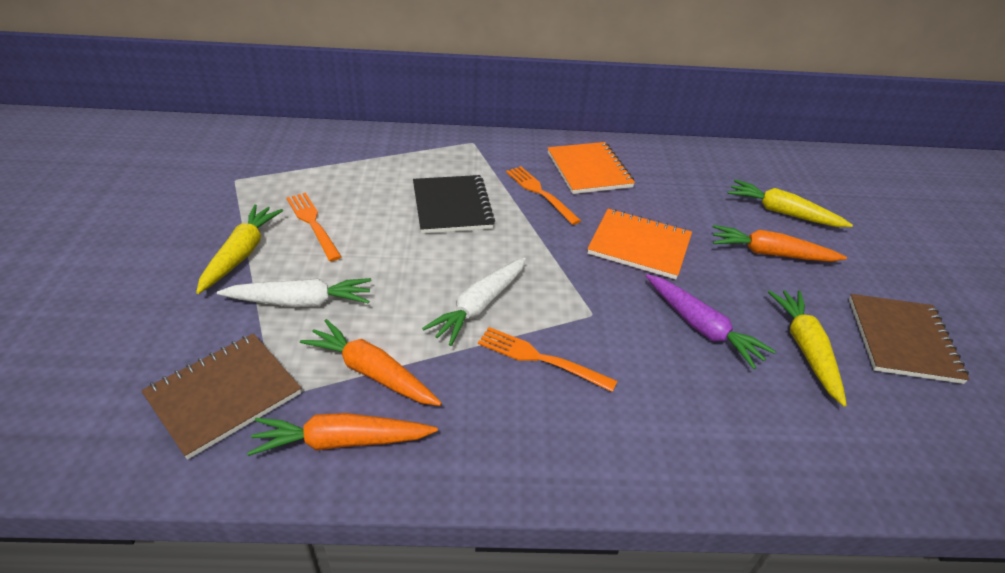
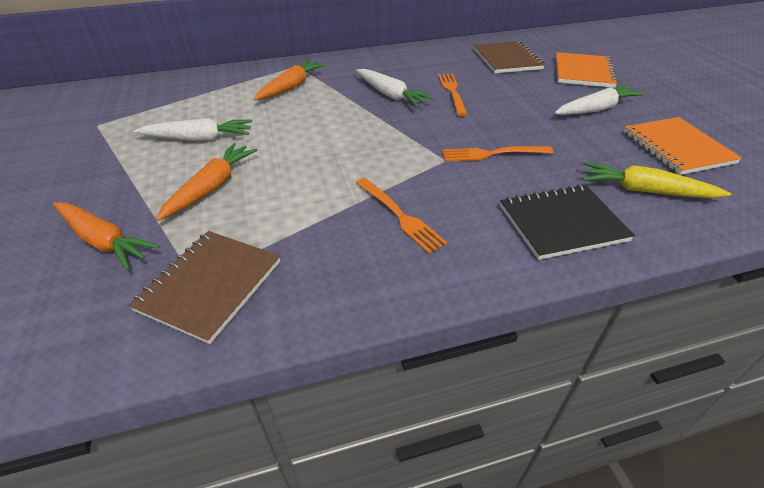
purple carrot: 1 -> 0
white carrot: 2 -> 3
yellow carrot: 3 -> 1

